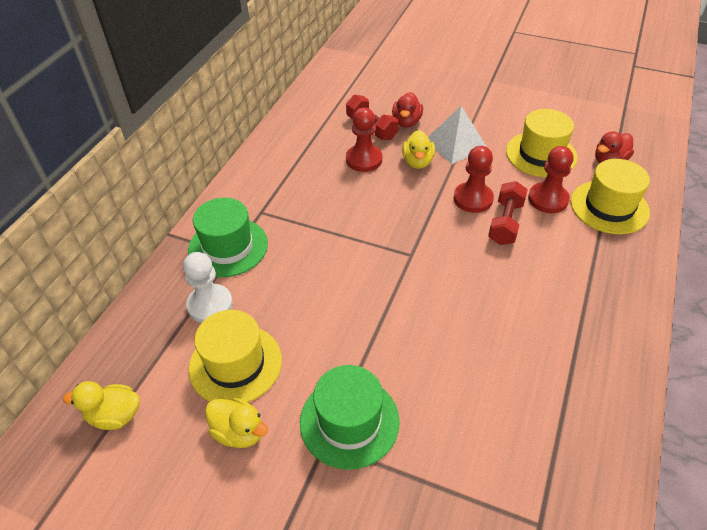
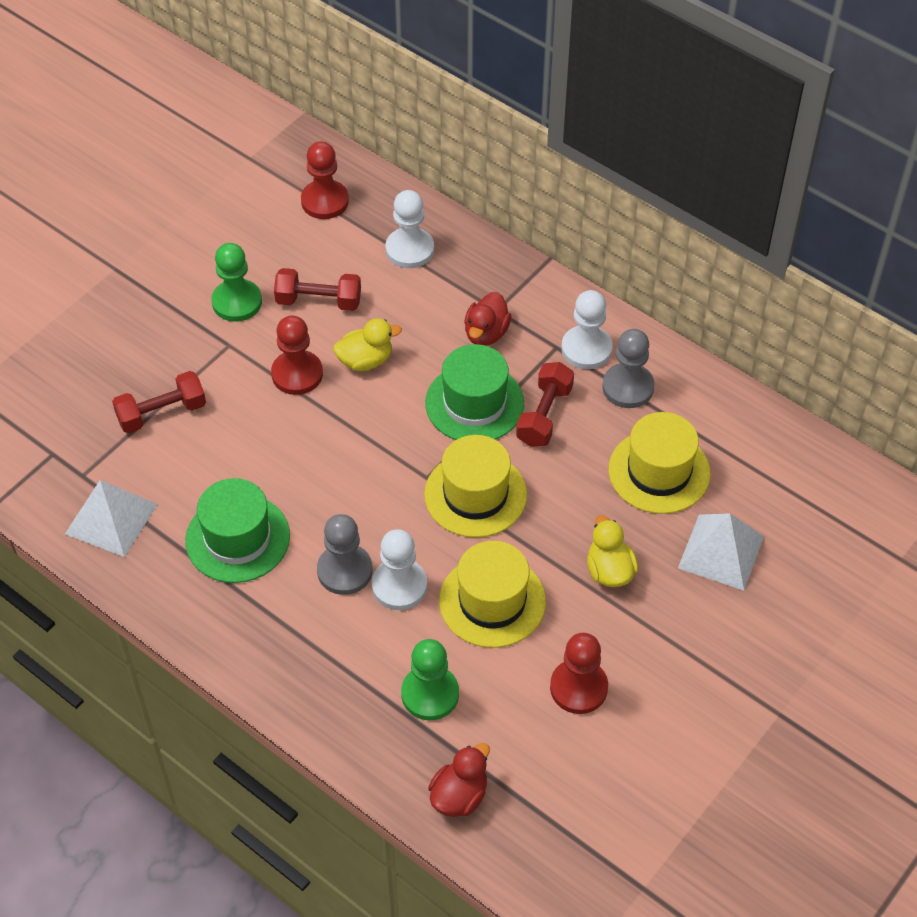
green pawn: 0 -> 2
grey pawn: 0 -> 2
red dumbbell: 2 -> 3
white pawn: 1 -> 3
white pyramid: 1 -> 2
yellow duck: 3 -> 2

